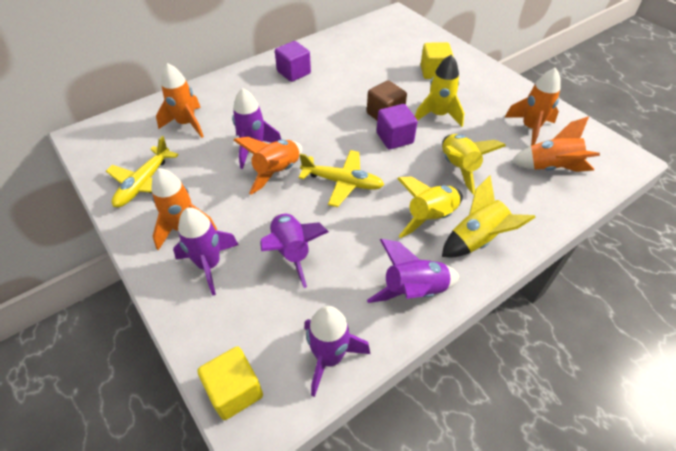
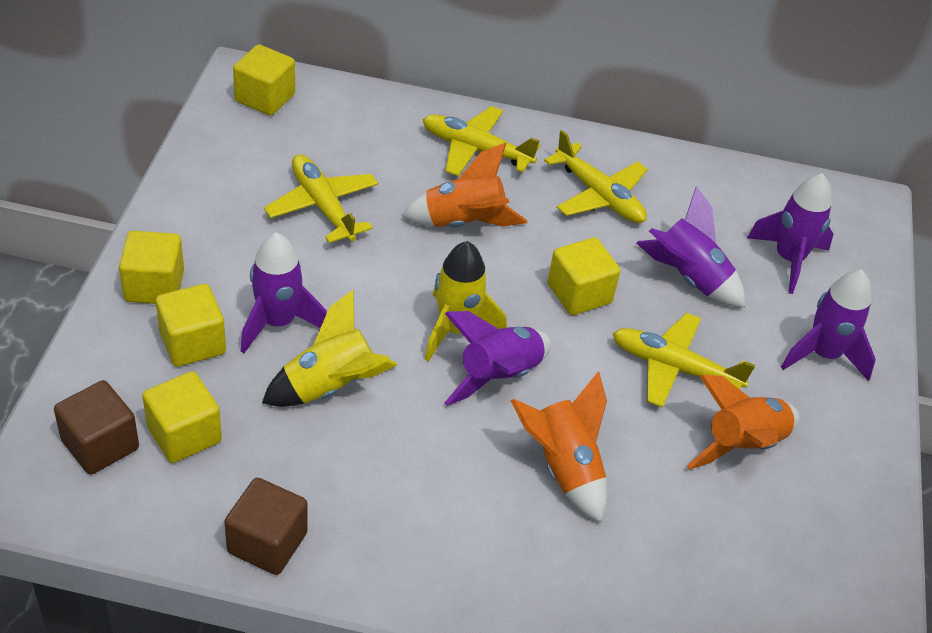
brown cube: 1 -> 2
orange rocket: 5 -> 3
purple cube: 2 -> 0
yellow cube: 2 -> 5
yellow plane: 2 -> 4
yellow rocket: 4 -> 2

